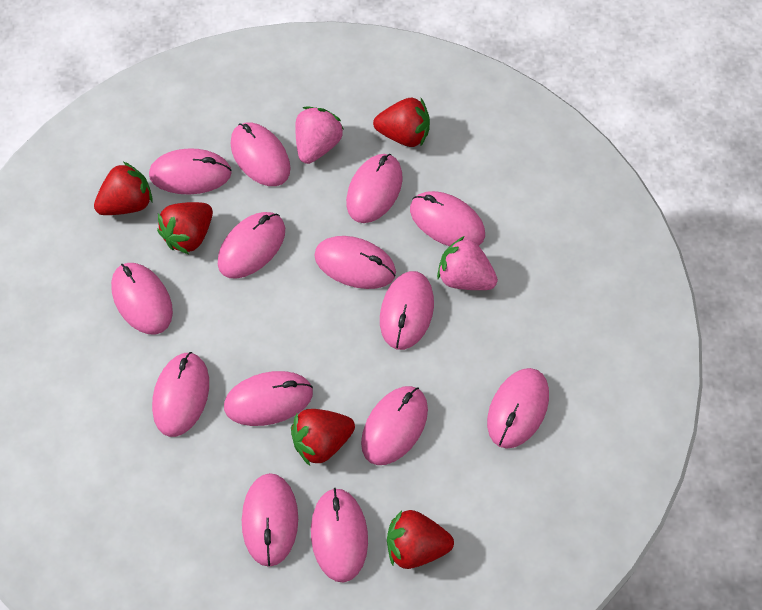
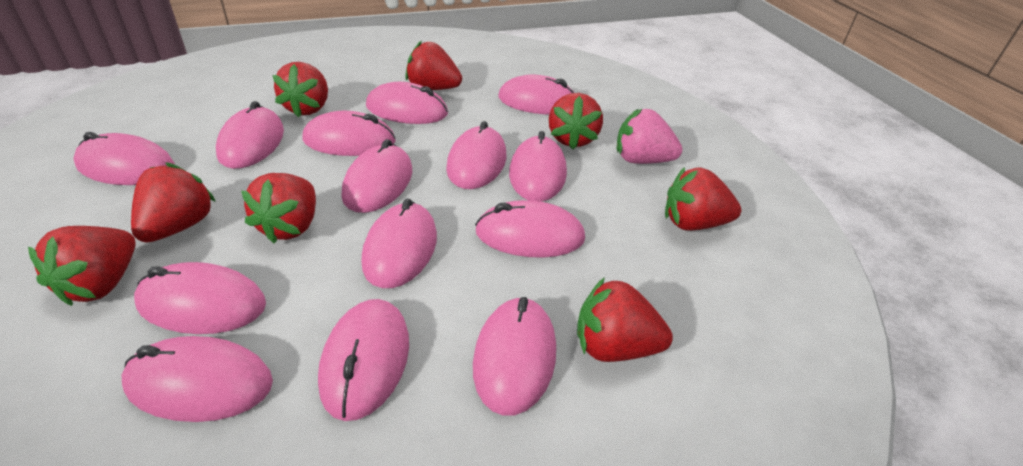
pink strawberry: 2 -> 1
red strawberry: 5 -> 8

